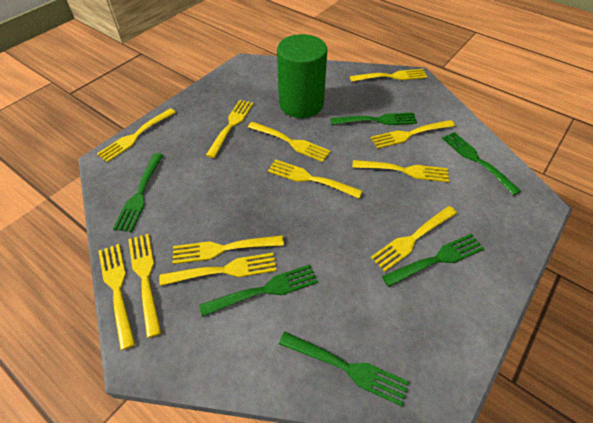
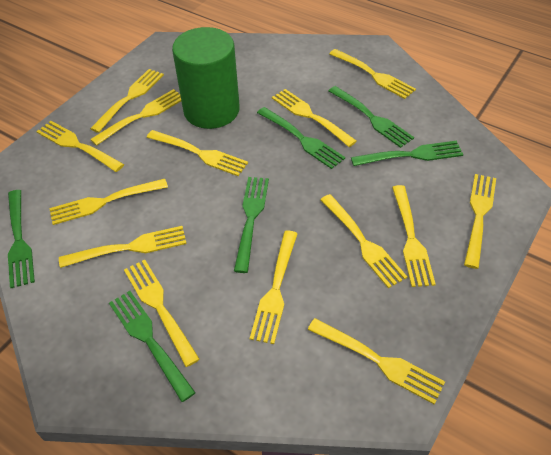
yellow fork: 12 -> 14

